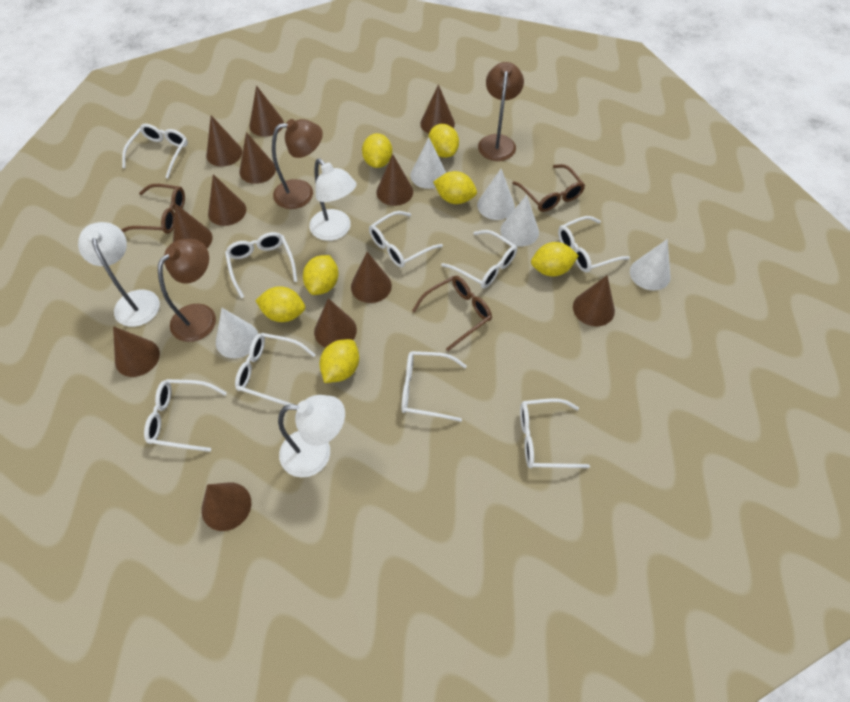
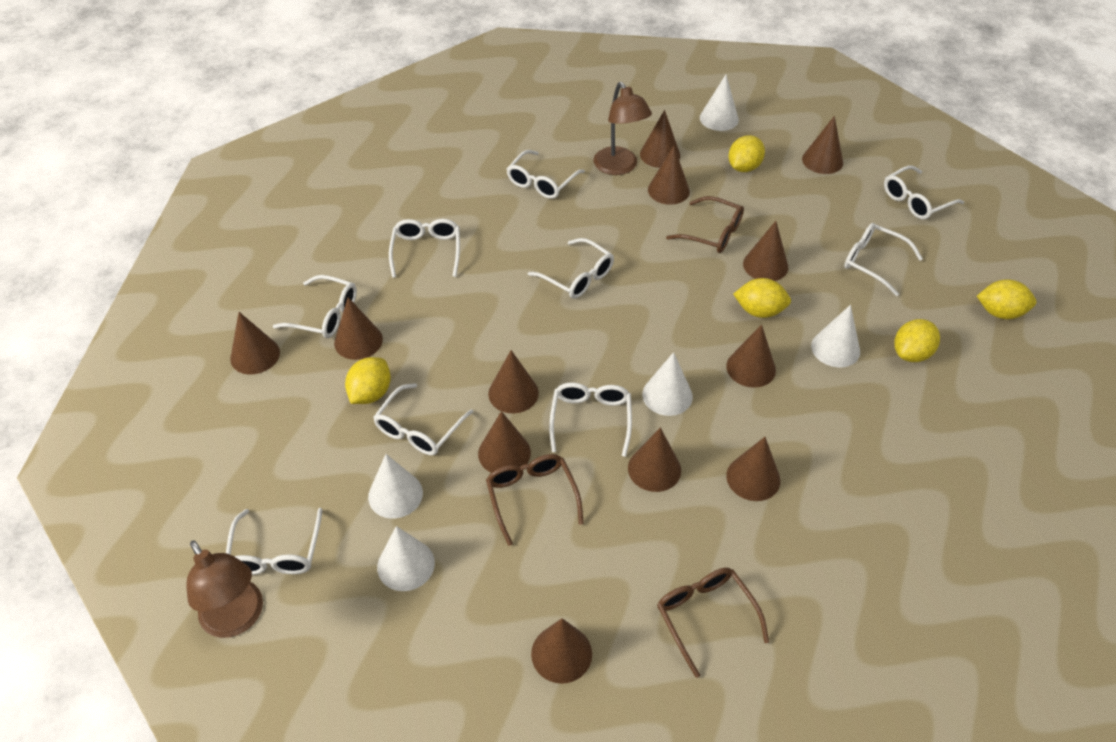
brown lamp: 3 -> 2
white lamp: 3 -> 0
yellow lemon: 7 -> 5

